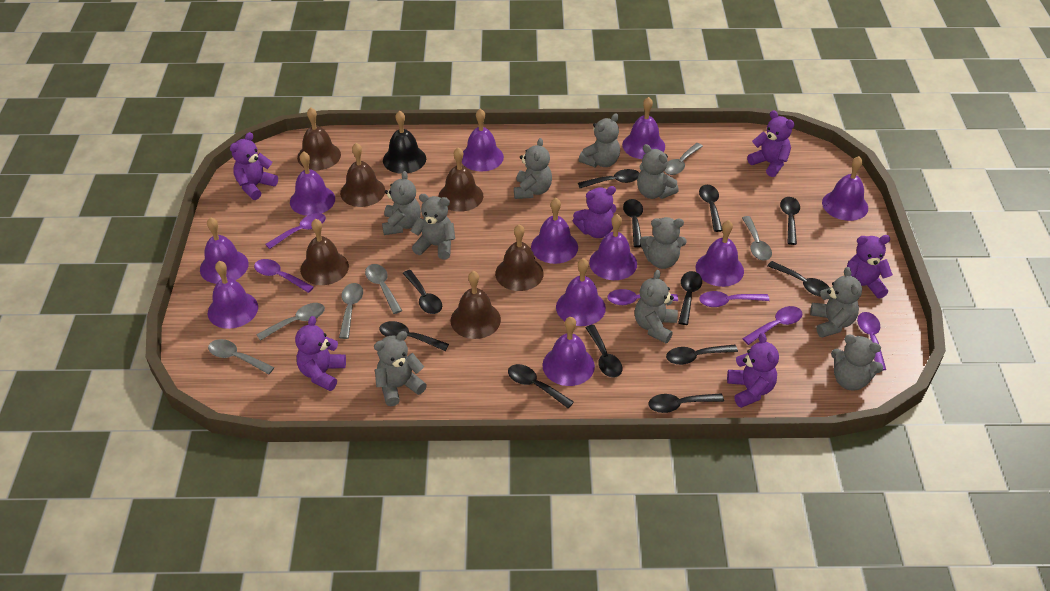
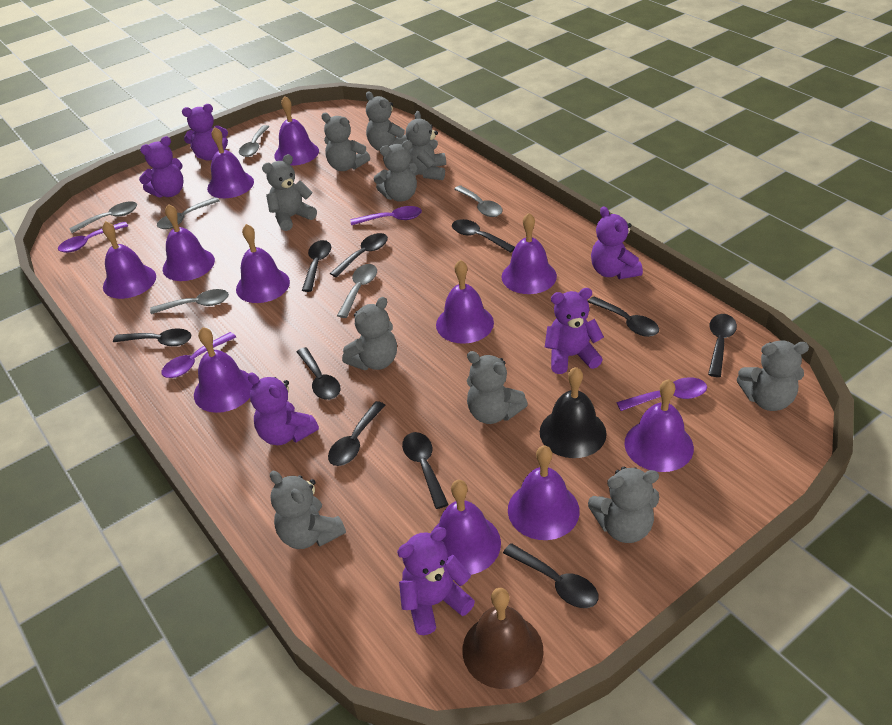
black spoon: 12 -> 10
brown bell: 6 -> 1
purple spoon: 6 -> 4

